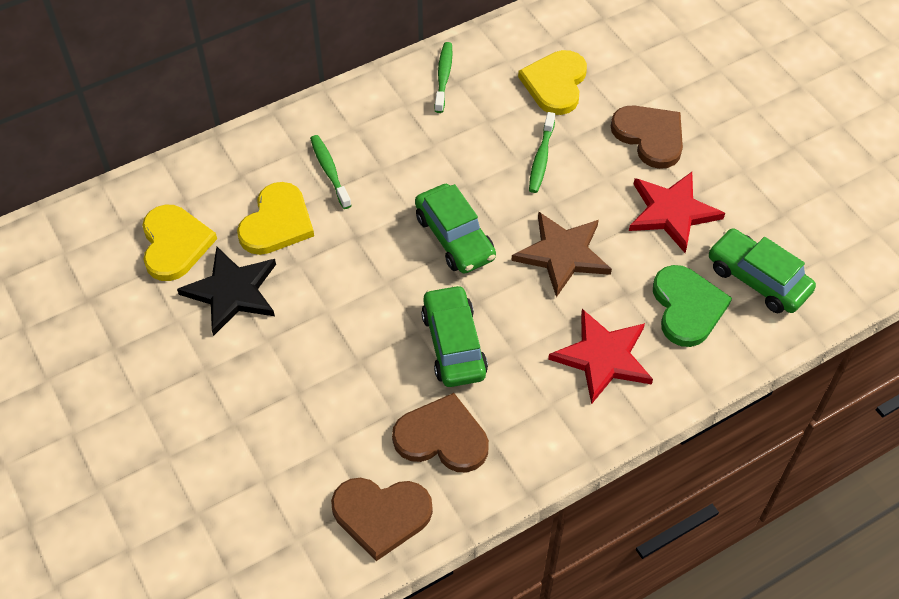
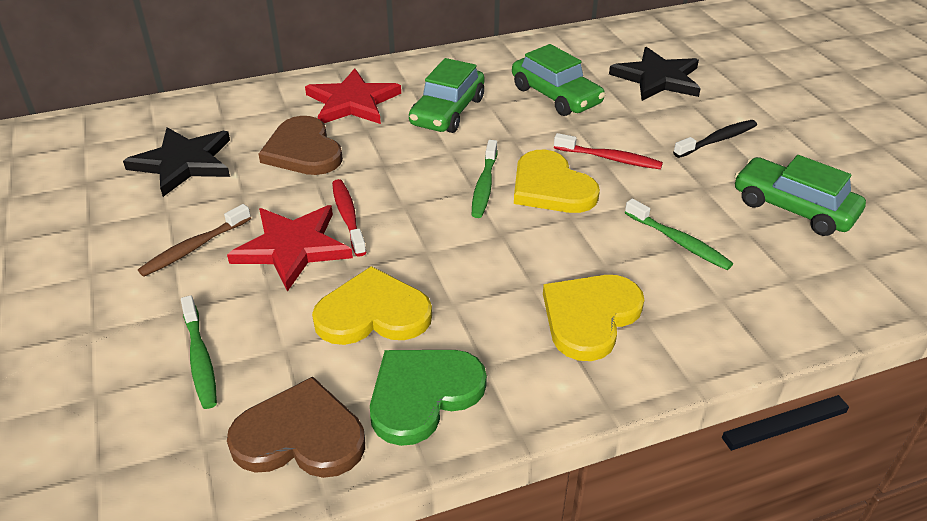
black star: 1 -> 2
black toothbrush: 0 -> 1
brown heart: 3 -> 2
brown star: 1 -> 0
brown toothbrush: 0 -> 1
red toothbrush: 0 -> 2

